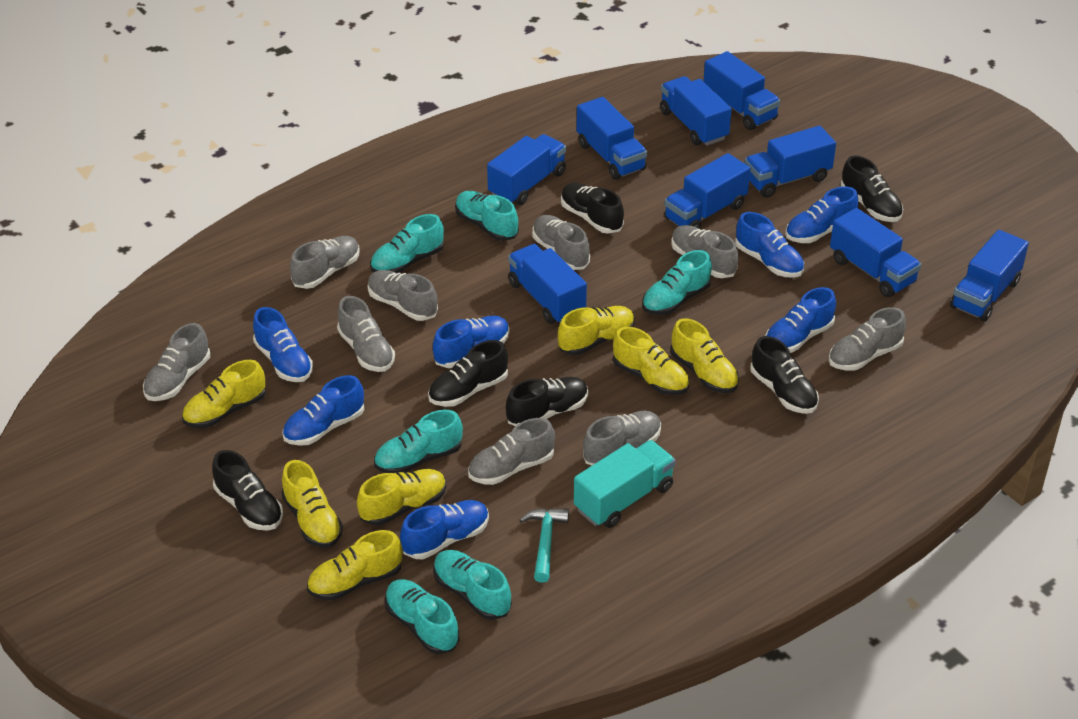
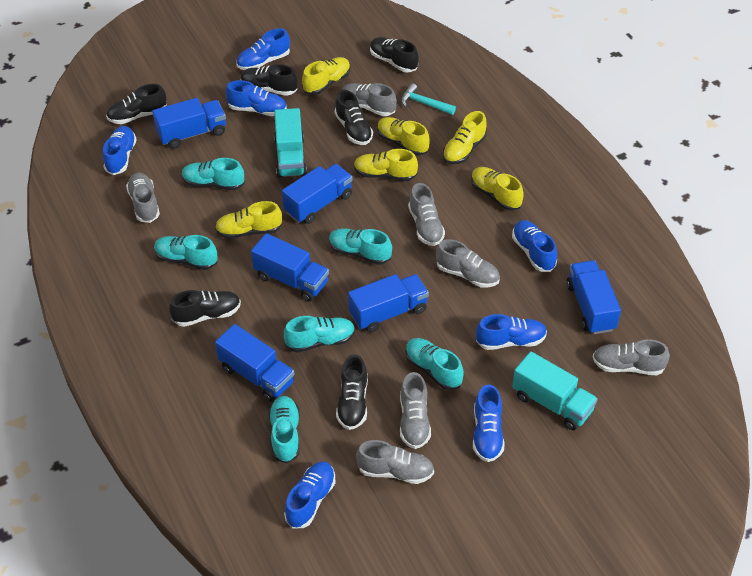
blue truck: 9 -> 6
grey shoe: 9 -> 7
turquoise truck: 1 -> 2
yellow shoe: 7 -> 6

